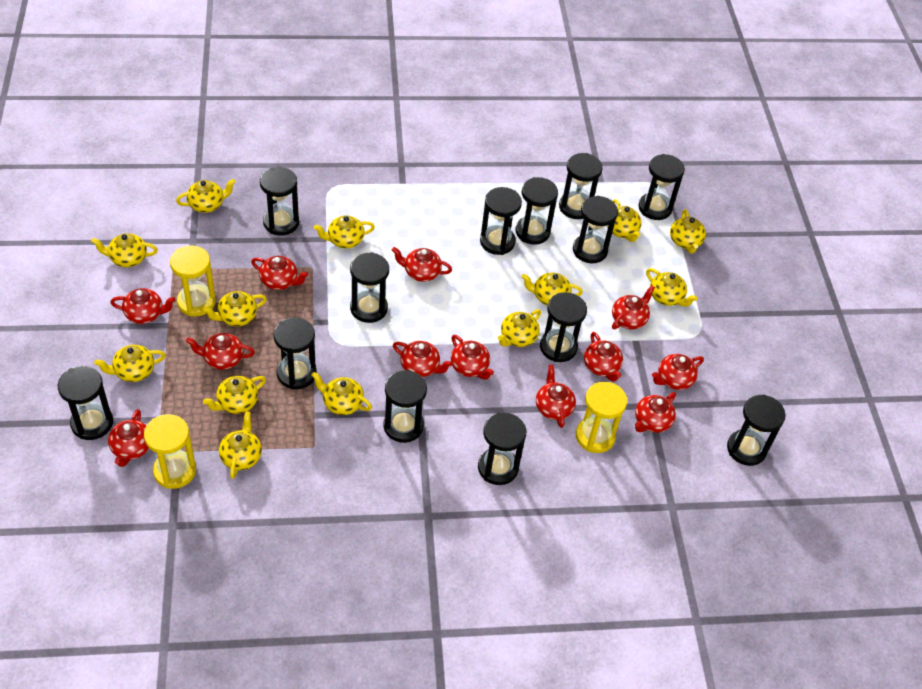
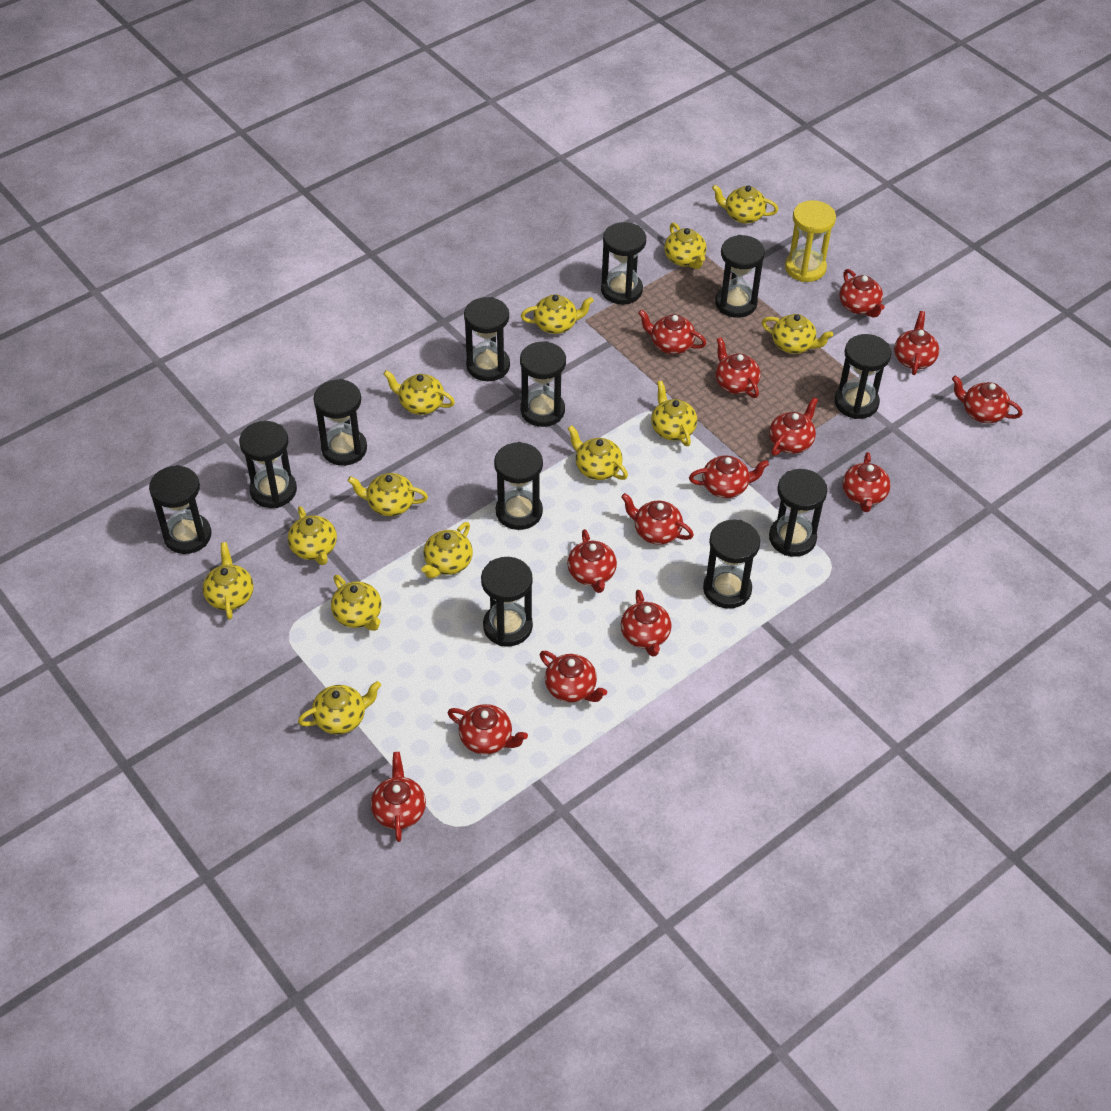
black hourglass: 13 -> 12
red teapot: 12 -> 14
yellow hourglass: 3 -> 1

